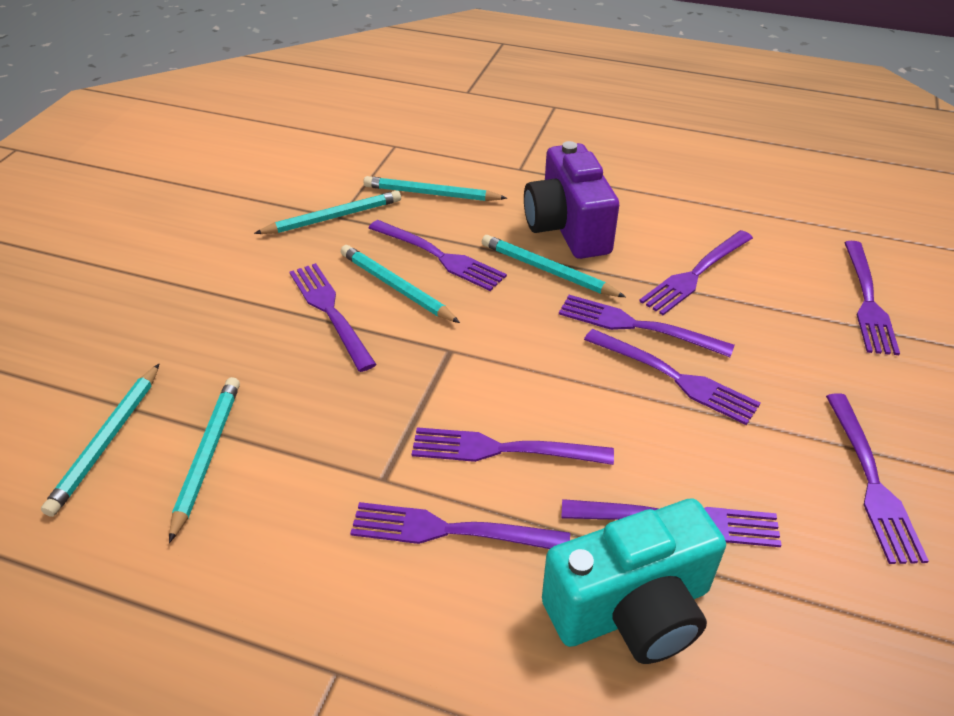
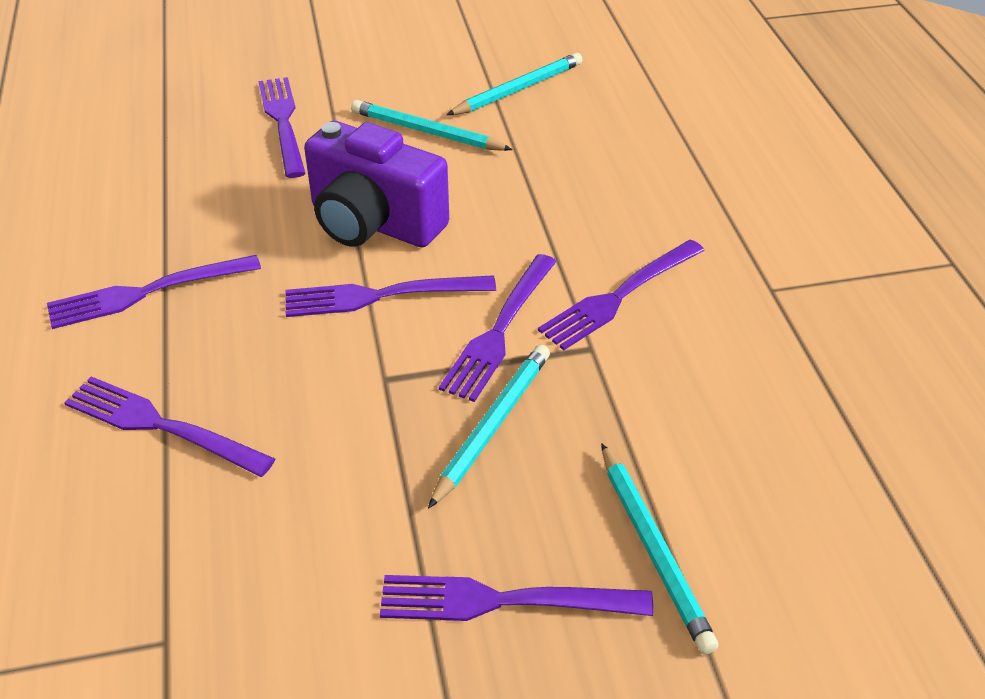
purple fork: 10 -> 7
turquoise camera: 1 -> 0
turquoise pencil: 6 -> 4

